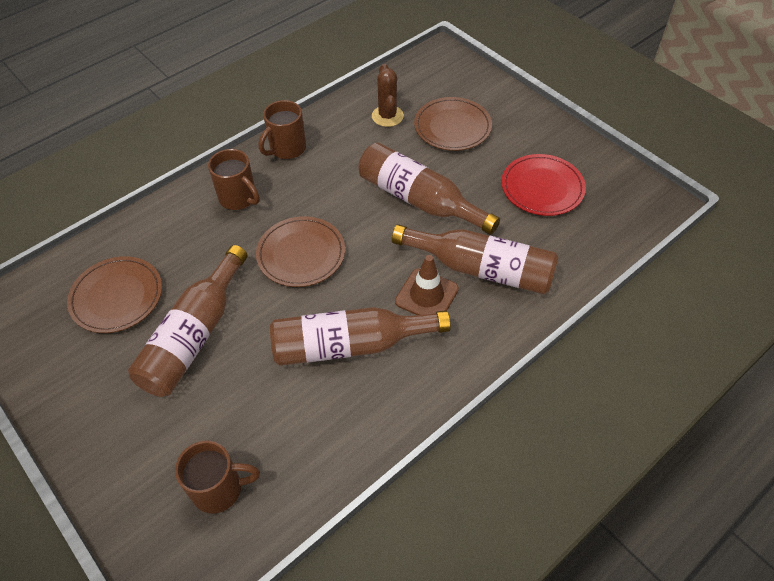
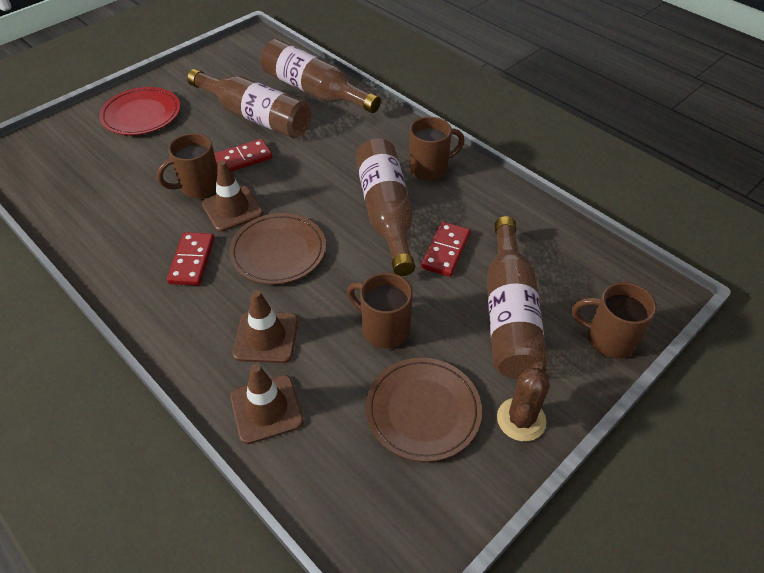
brown mug: 3 -> 4
brown plate: 3 -> 2
brown traffic cone: 1 -> 3
red domino: 0 -> 3

